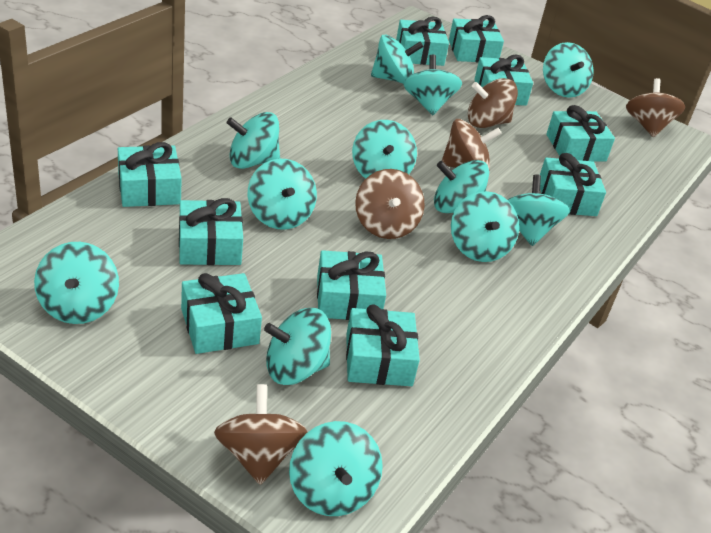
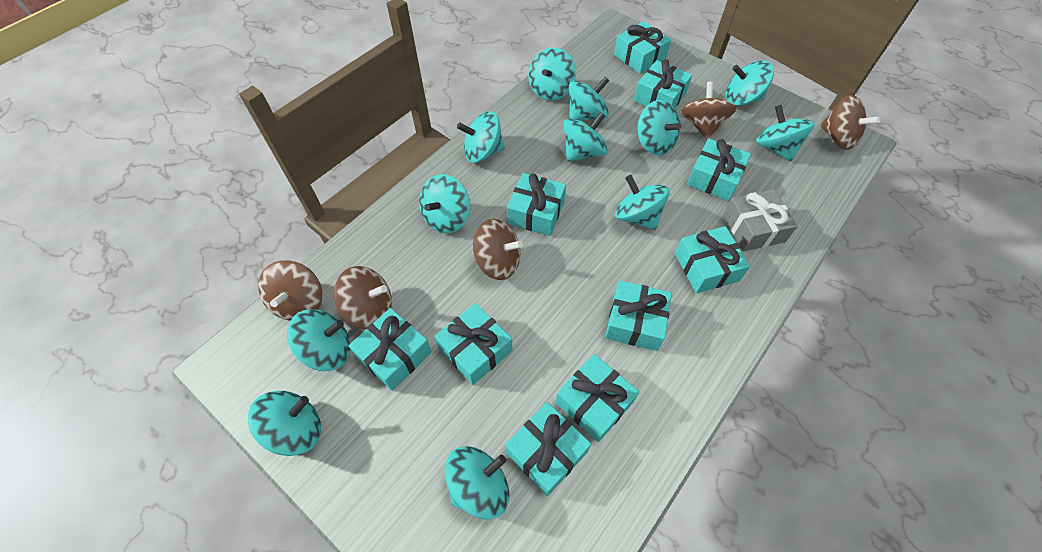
grey gift: 0 -> 1

